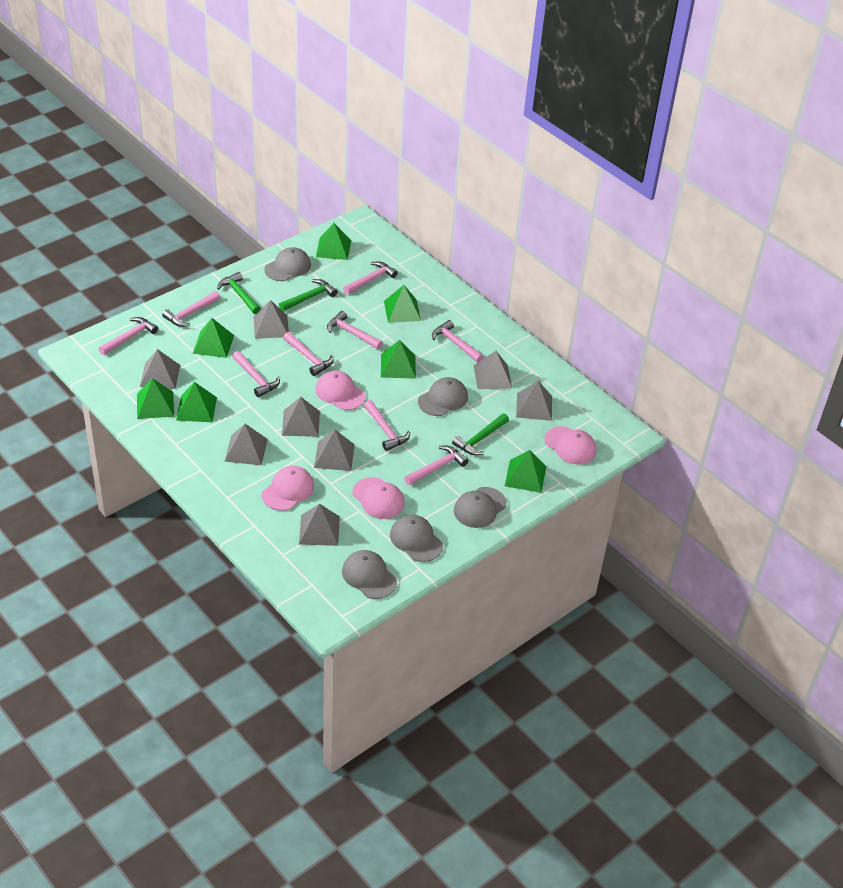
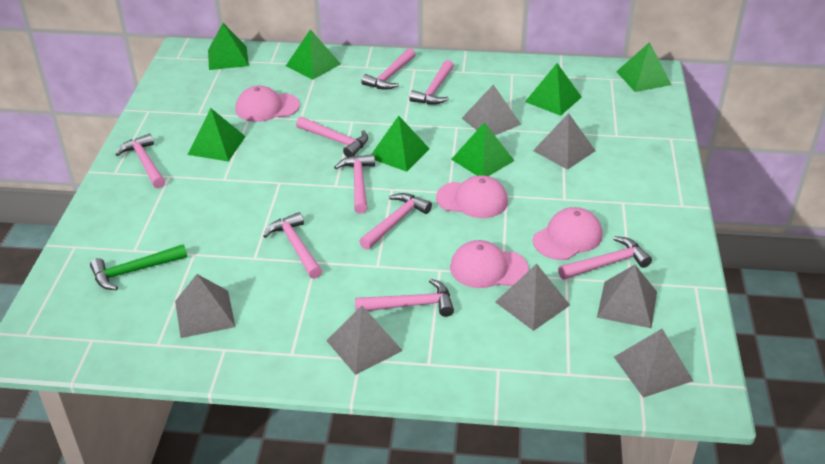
green hammer: 3 -> 1
grey cap: 5 -> 0
grey pyramid: 8 -> 7

